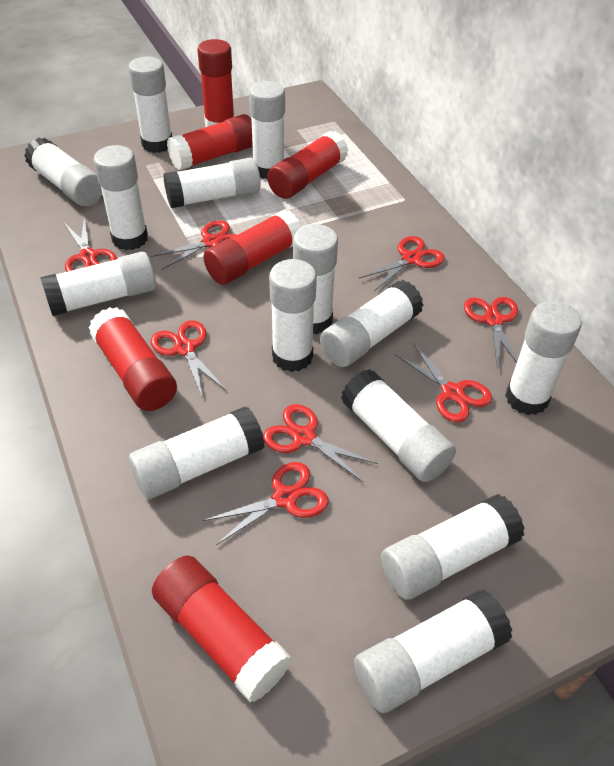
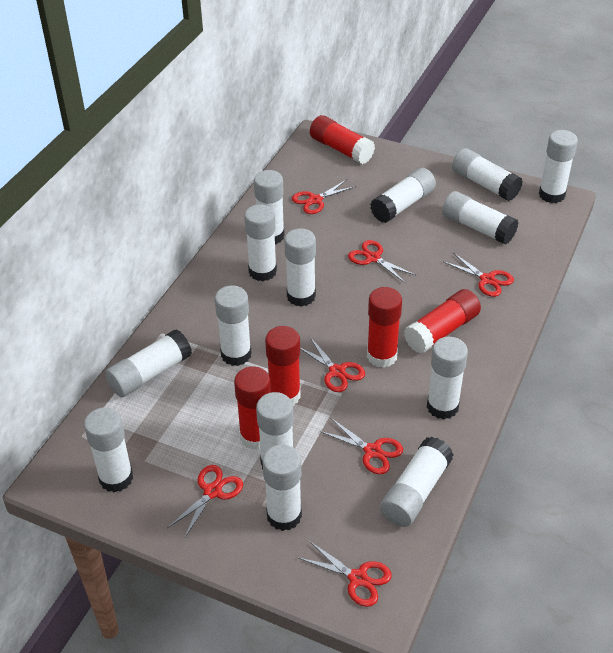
red glue stick: 6 -> 5
red scissors: 8 -> 7

